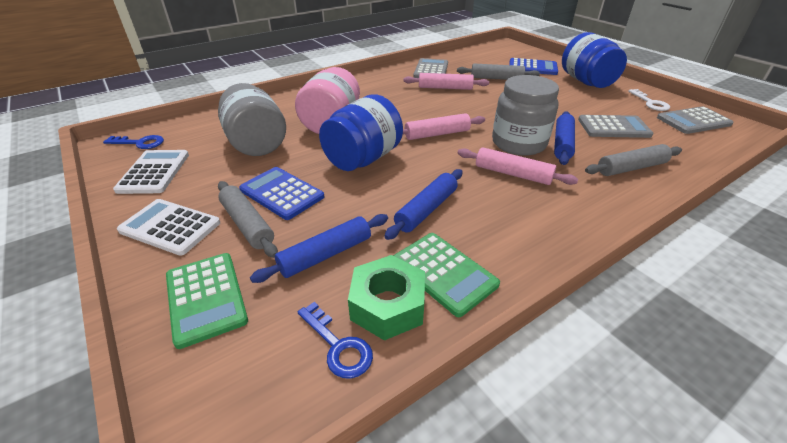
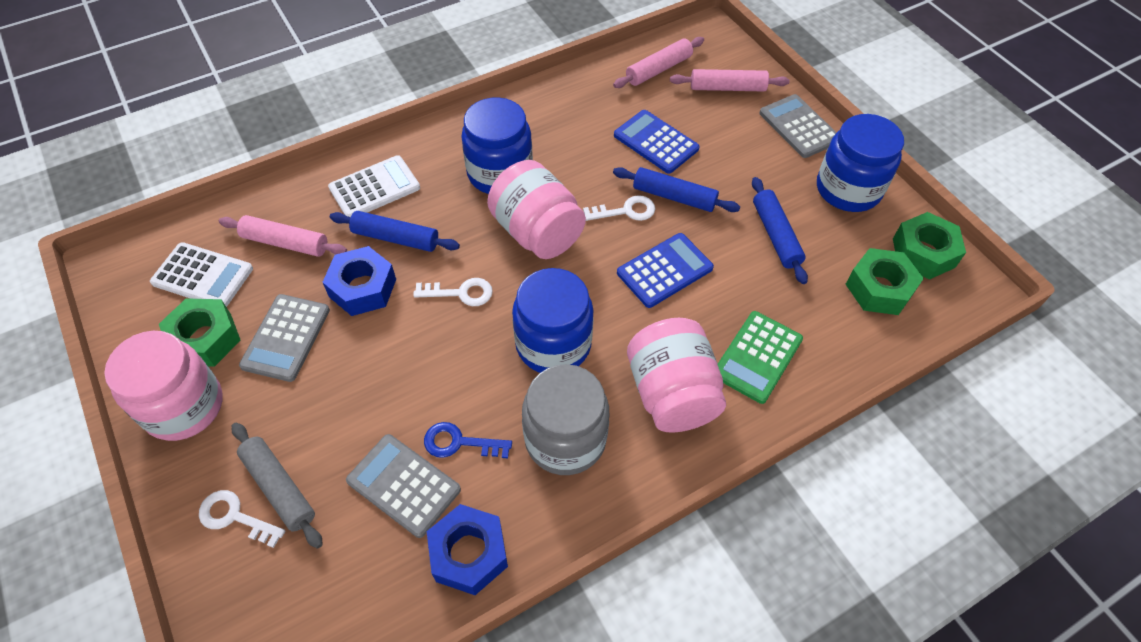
blue jar: 2 -> 3
blue key: 2 -> 1
blue nut: 0 -> 2
green calculator: 2 -> 1
green nut: 1 -> 3
grey jar: 2 -> 1
grey rolling pin: 3 -> 1
pink jar: 1 -> 3
white key: 1 -> 3

